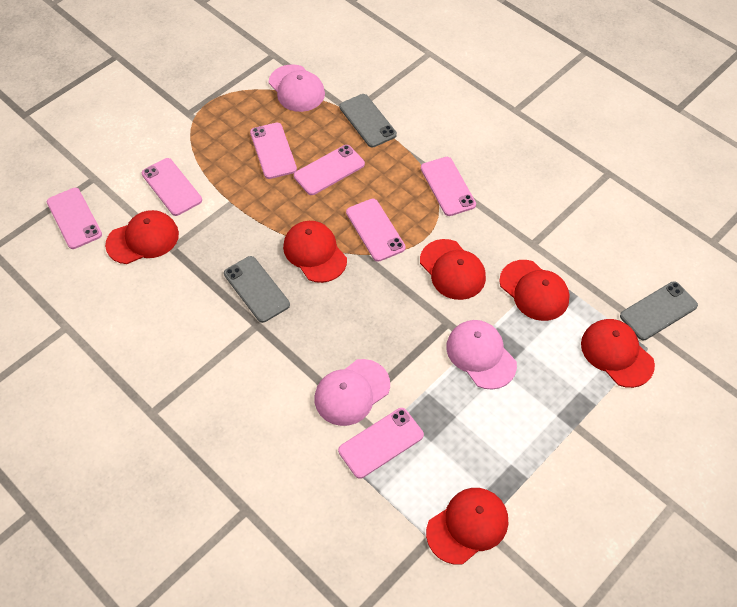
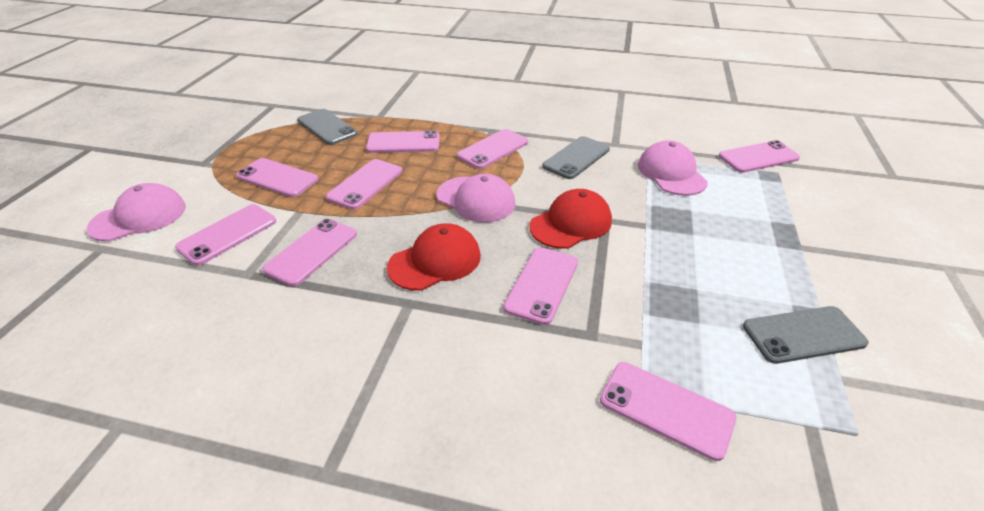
pink phone: 7 -> 9
red cap: 6 -> 2

